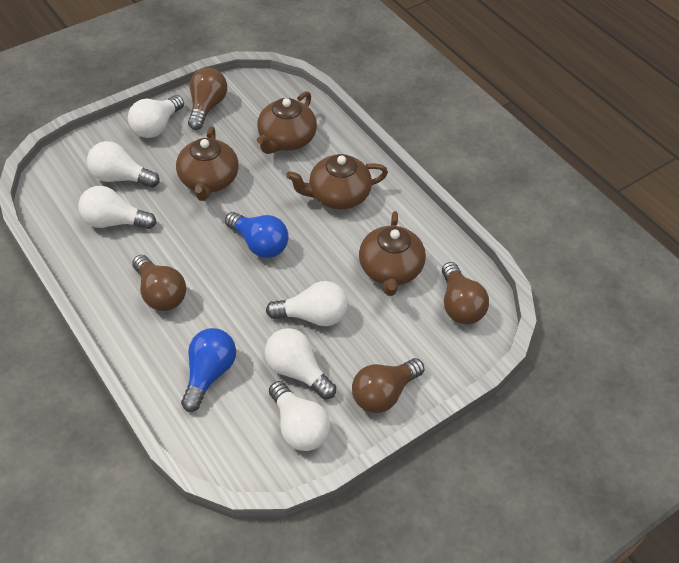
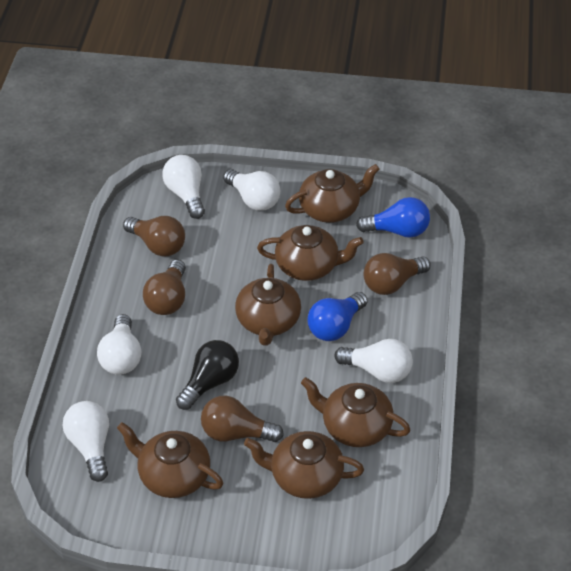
black light bulb: 0 -> 1
brown teapot: 4 -> 6
white light bulb: 6 -> 5

